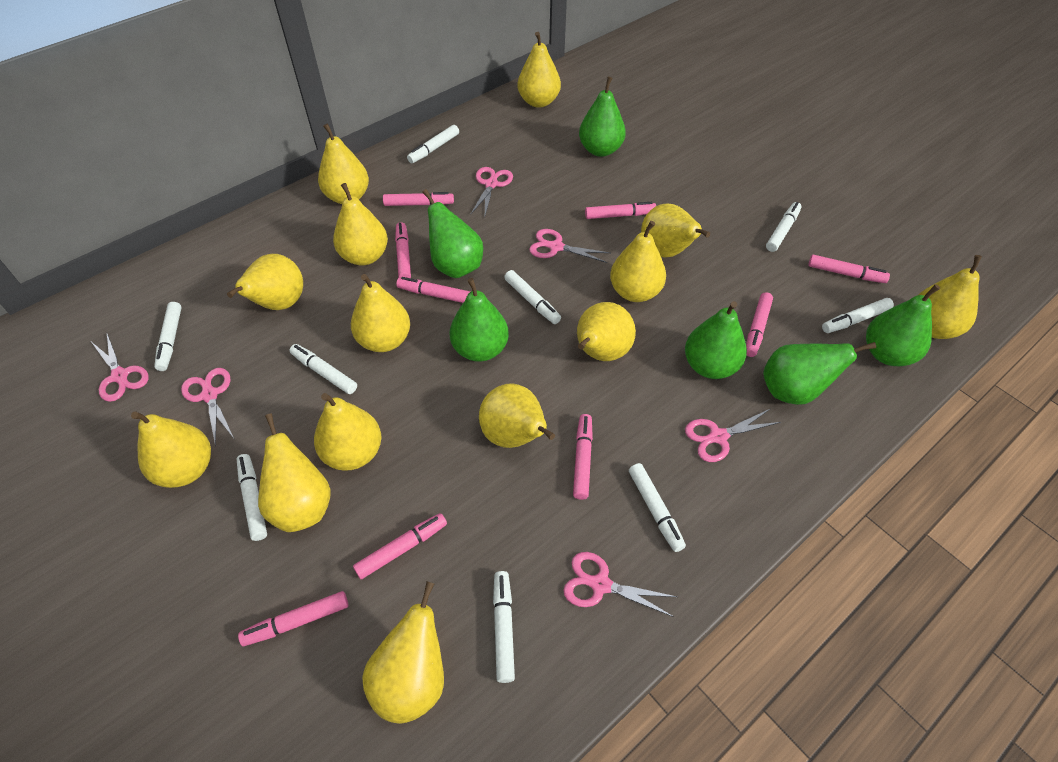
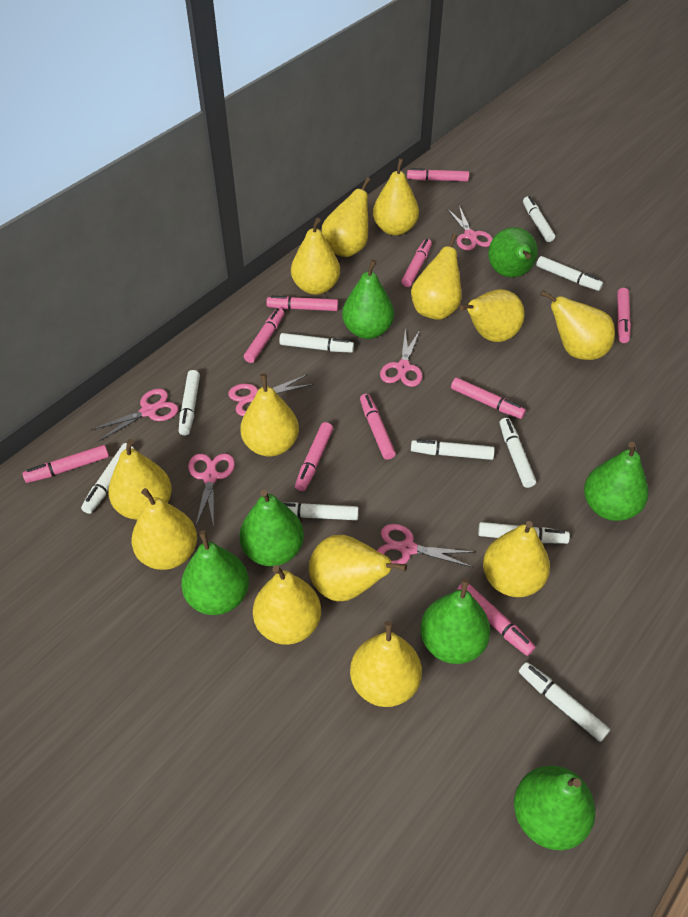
green pear: 6 -> 7
pink marker: 9 -> 10
white marker: 9 -> 10
yellow pear: 14 -> 13

